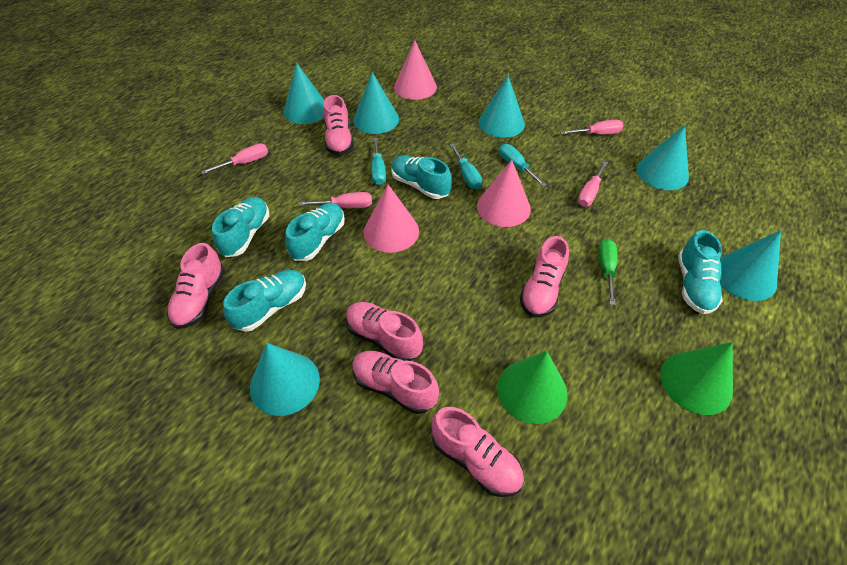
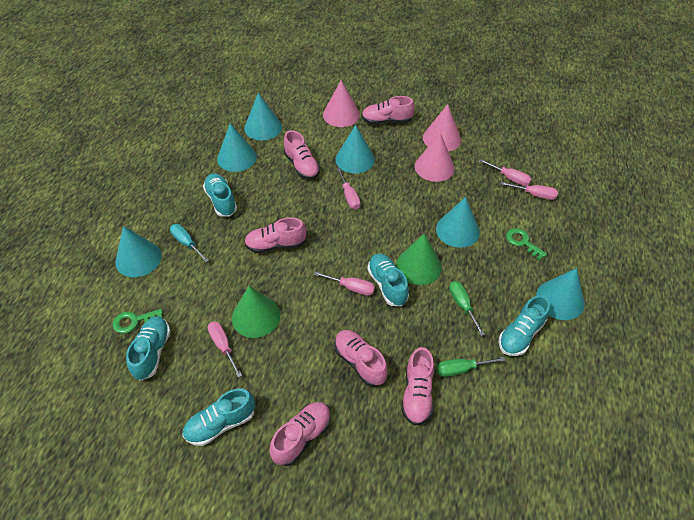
green key: 0 -> 2
green screwdriver: 1 -> 2
pink screwdriver: 4 -> 5
turquoise screwdriver: 3 -> 1

